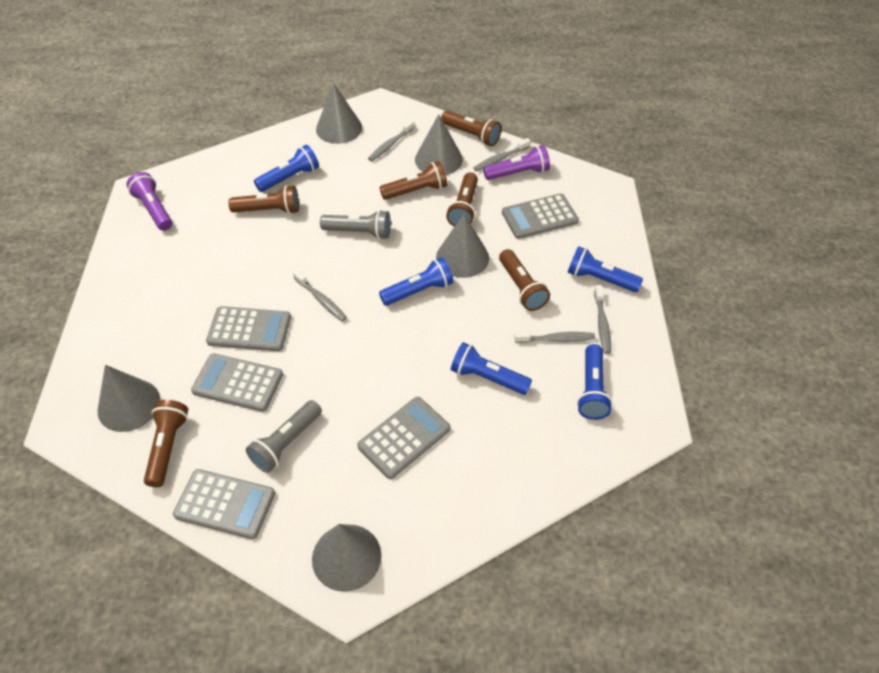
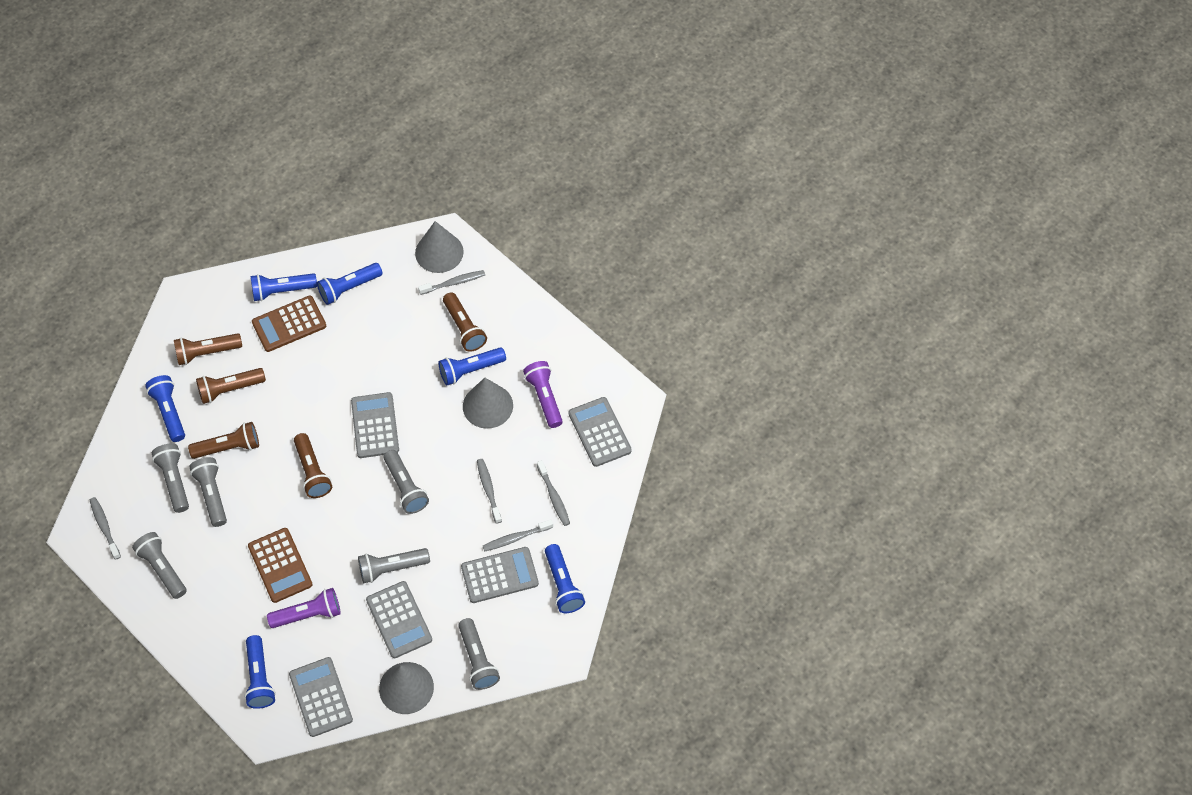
blue flashlight: 5 -> 6
brown calculator: 0 -> 2
brown flashlight: 6 -> 5
grey cone: 5 -> 3
grey flashlight: 2 -> 6

